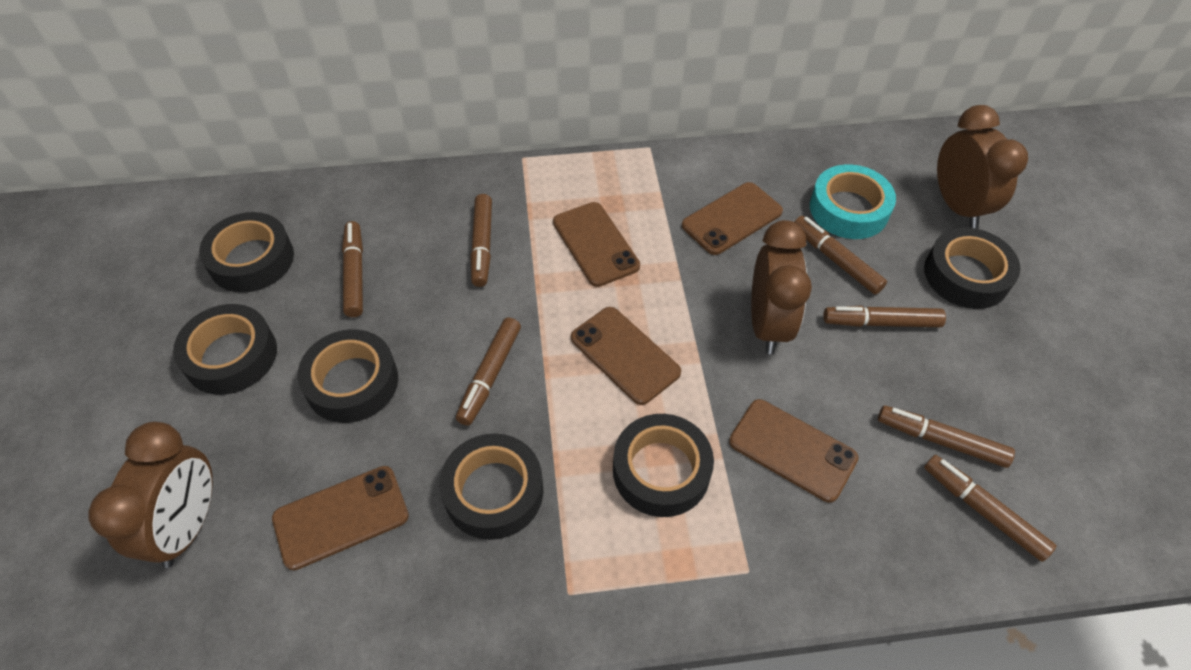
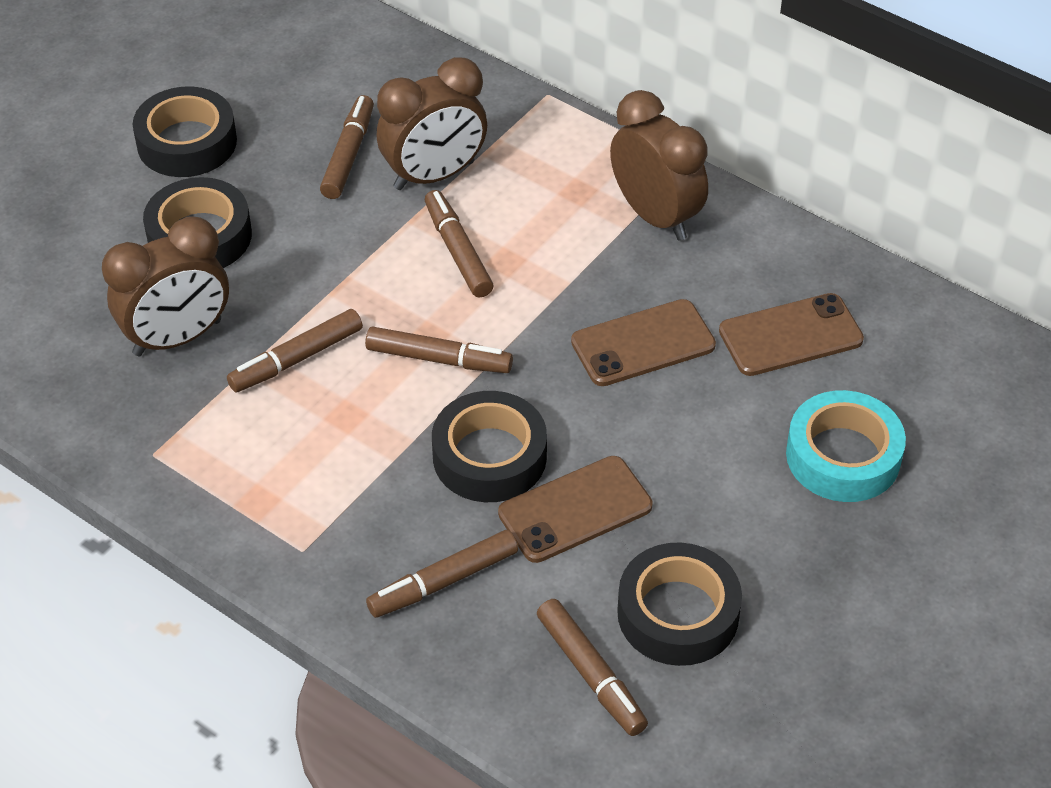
black tape: 6 -> 4
brown marker: 7 -> 6
brown phone: 5 -> 3

